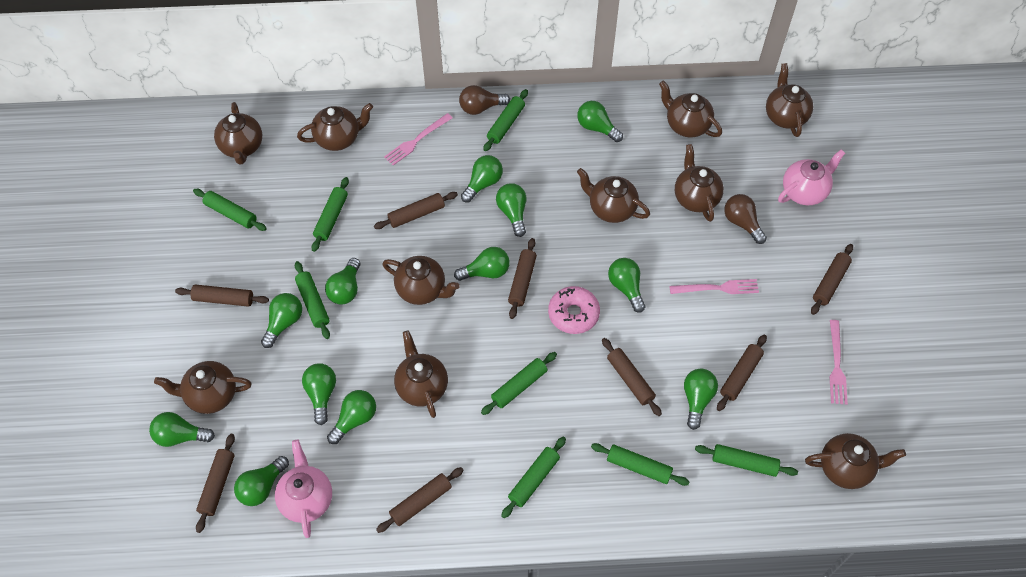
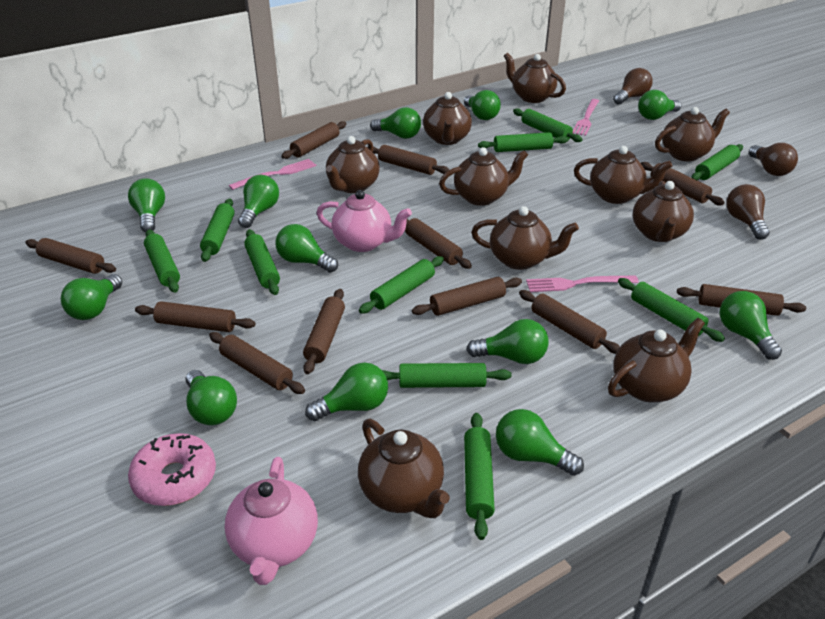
brown light bulb: 2 -> 3
brown rolling pin: 8 -> 11
green rolling pin: 8 -> 10

